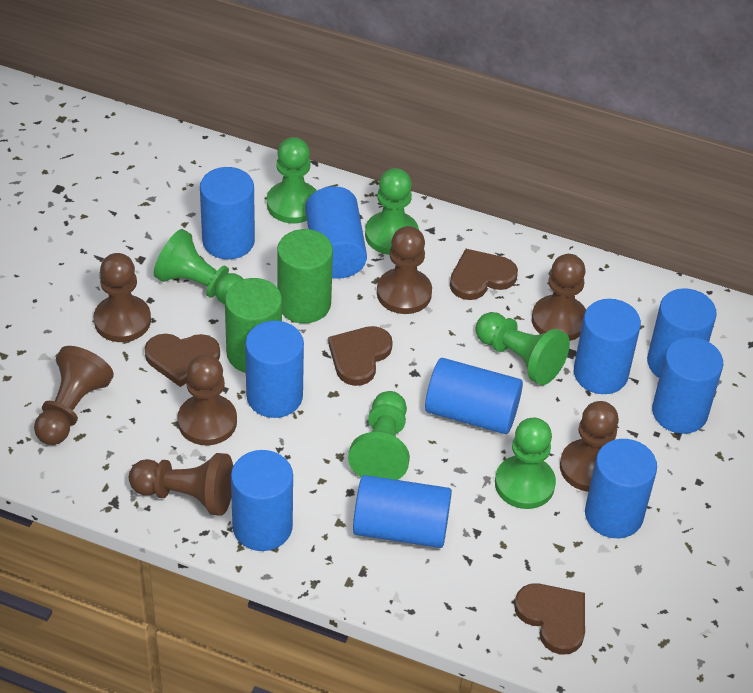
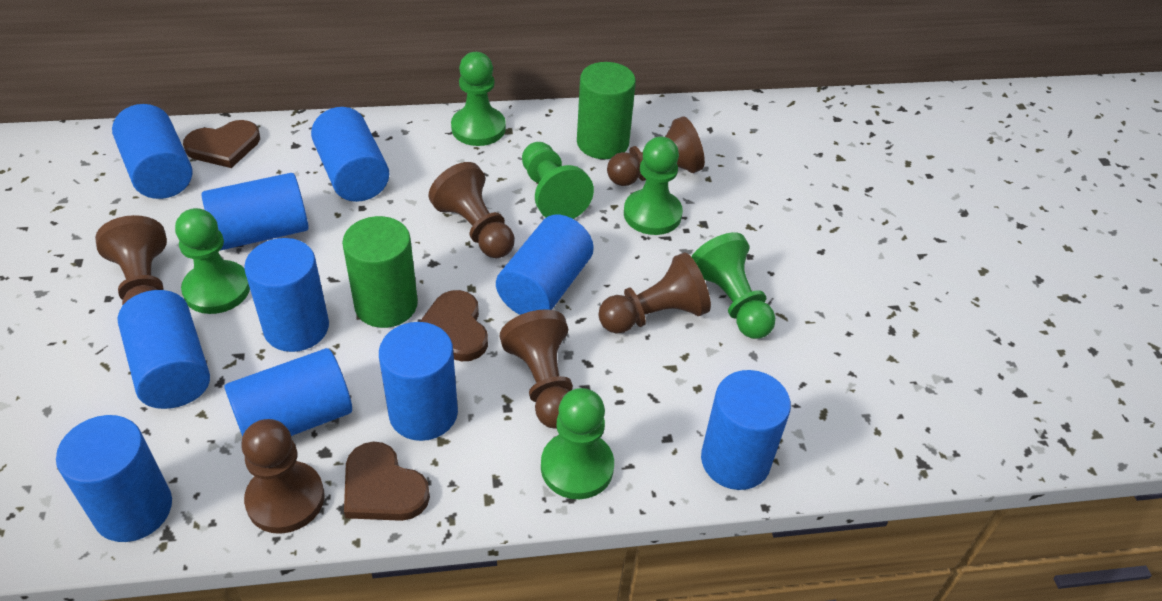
brown heart: 4 -> 3
brown pawn: 7 -> 6

